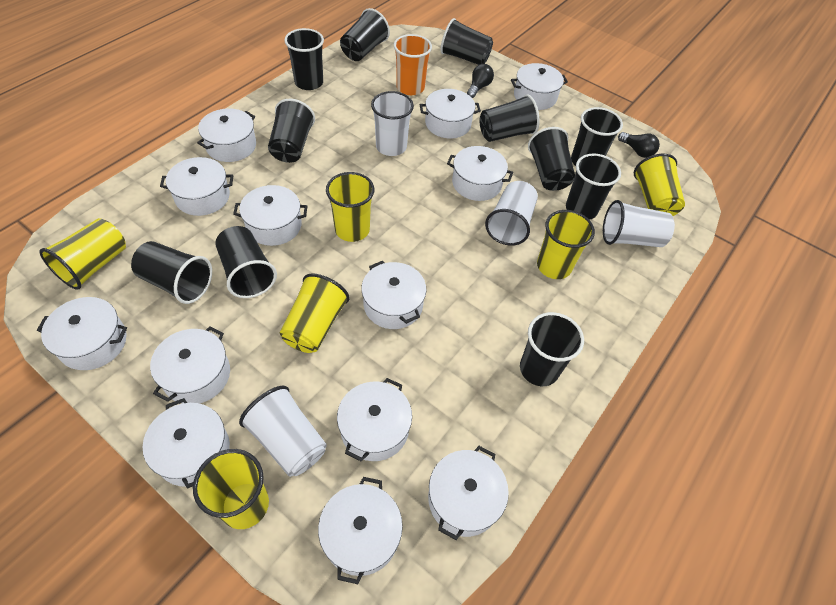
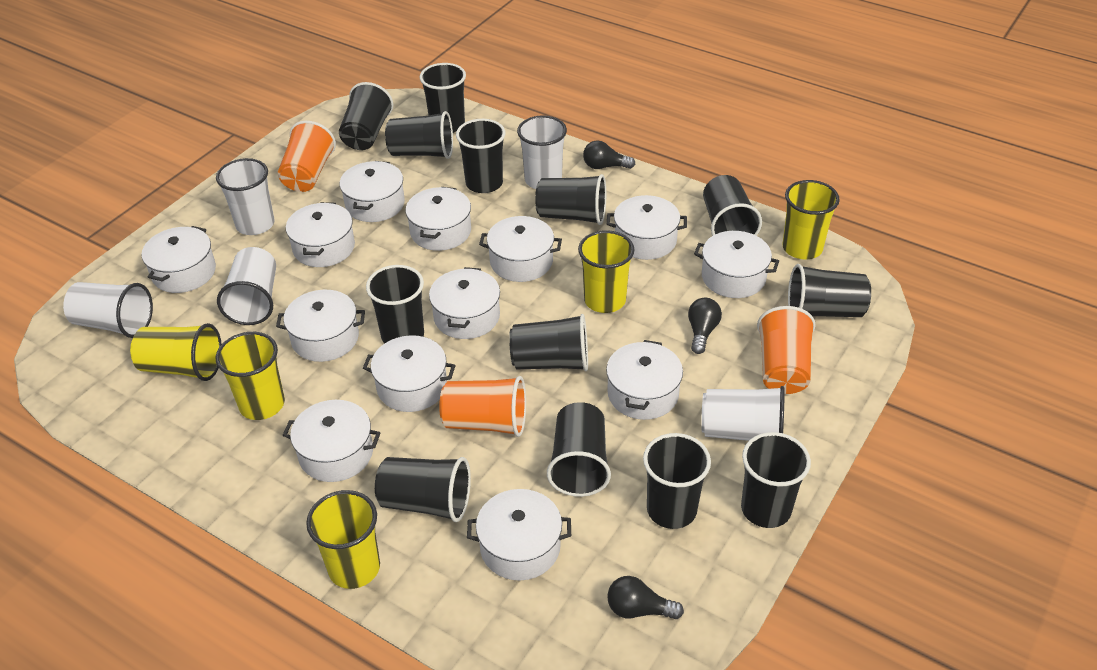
black cup: 11 -> 13
black light bulb: 2 -> 3
orange cup: 1 -> 3
white cup: 4 -> 5
yellow cup: 6 -> 5

